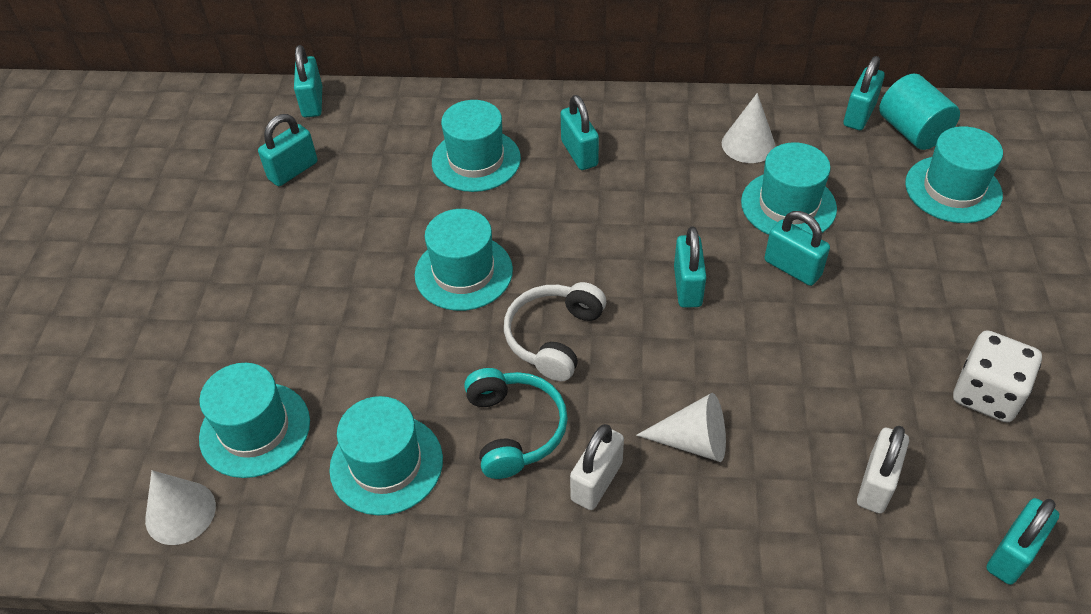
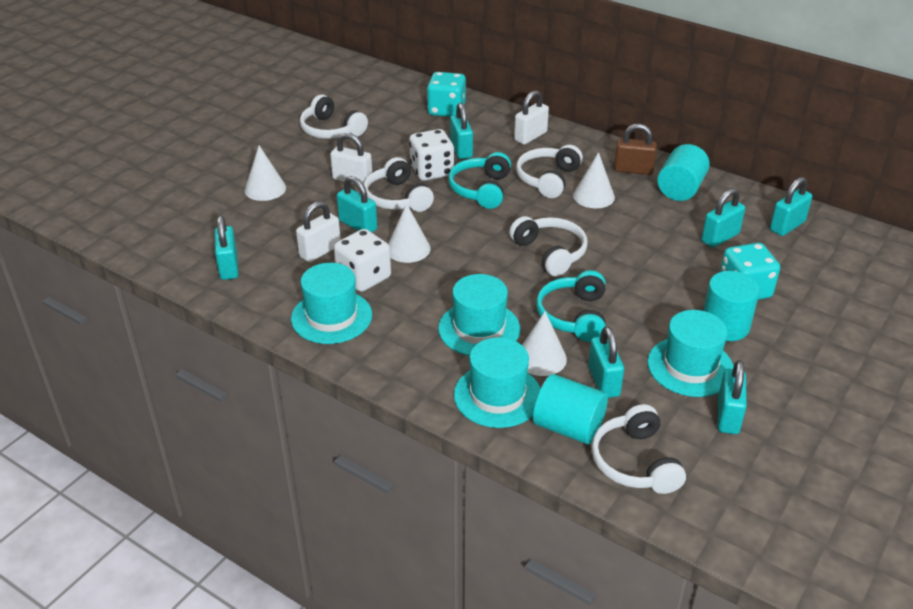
brown padlock: 0 -> 1
turquoise cylinder: 1 -> 3
turquoise dice: 0 -> 2
turquoise hat: 6 -> 4
turquoise headphones: 1 -> 2
white cone: 3 -> 4
white dice: 1 -> 2
white headphones: 1 -> 5
white padlock: 2 -> 3

